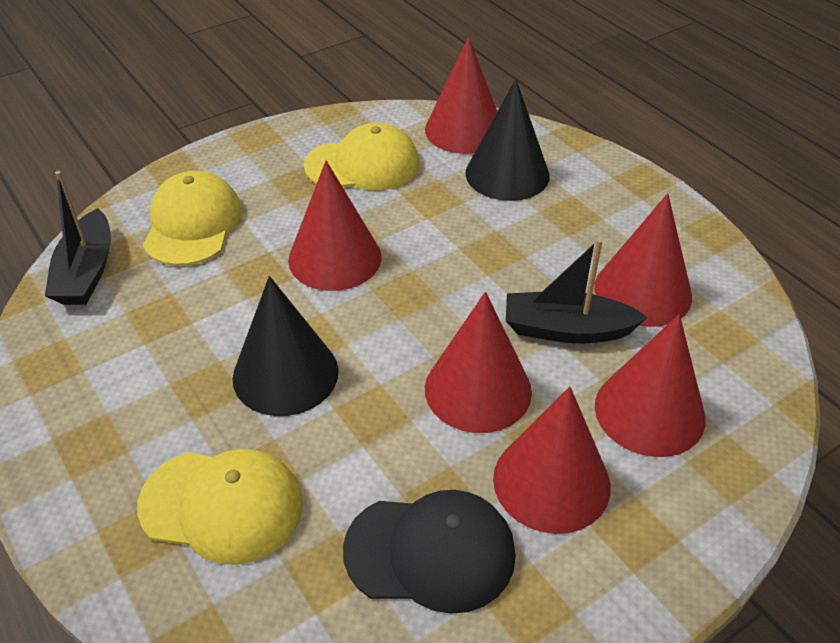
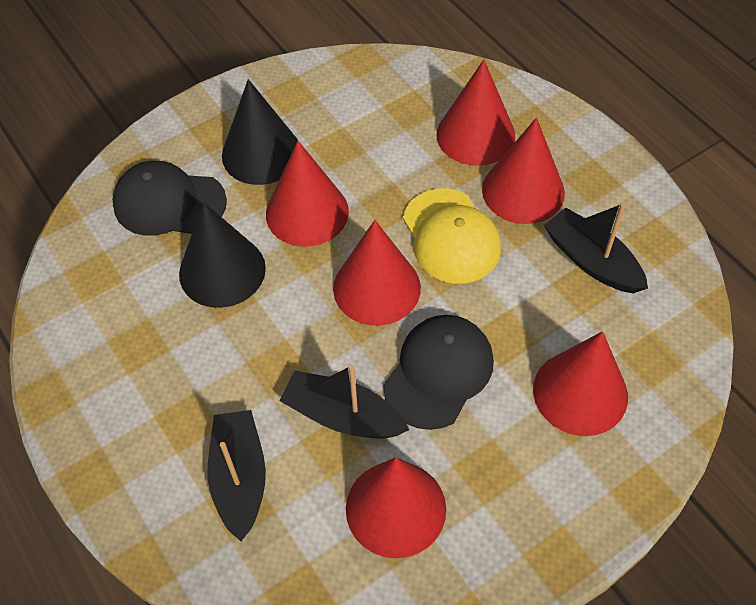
black boat: 2 -> 3
black cap: 1 -> 2
yellow cap: 3 -> 1

